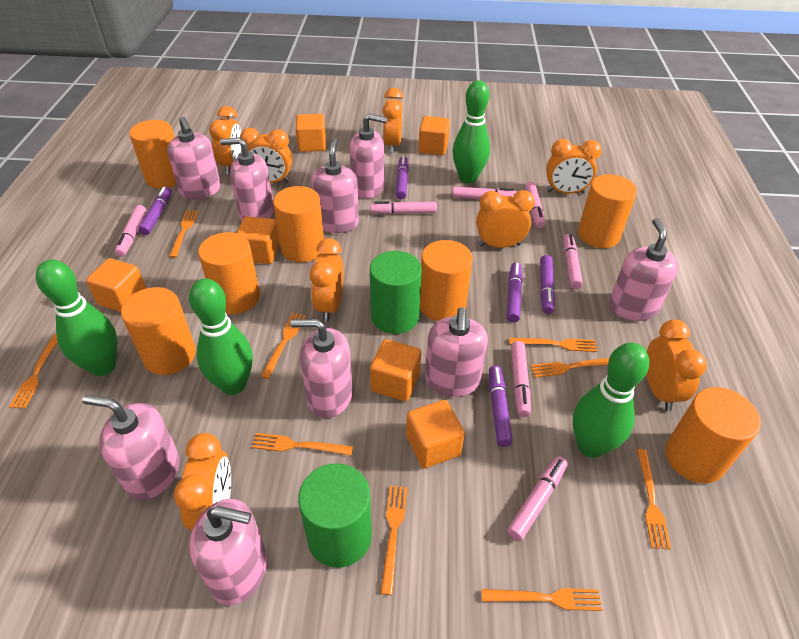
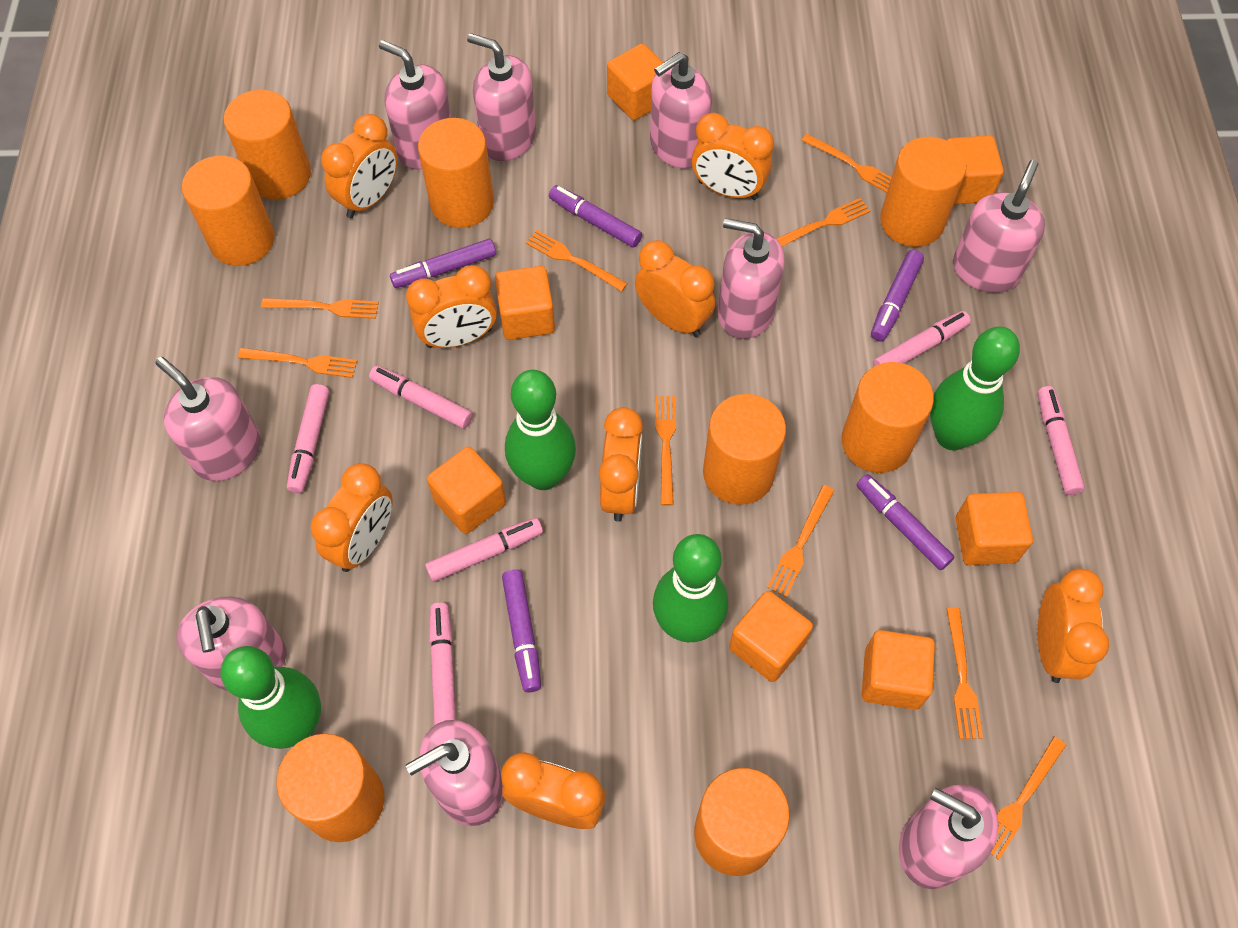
green cylinder: 2 -> 0
orange cube: 6 -> 7
orange cylinder: 7 -> 8
pink marker: 7 -> 6

